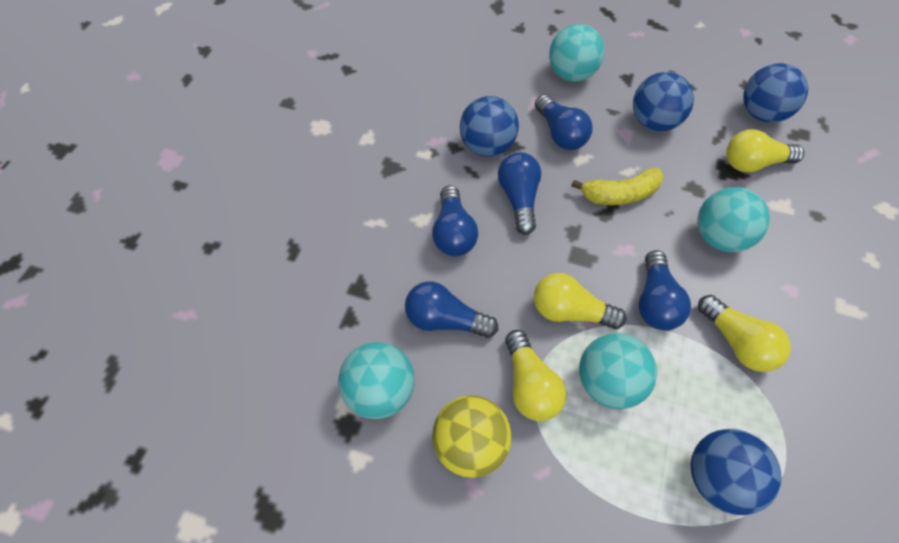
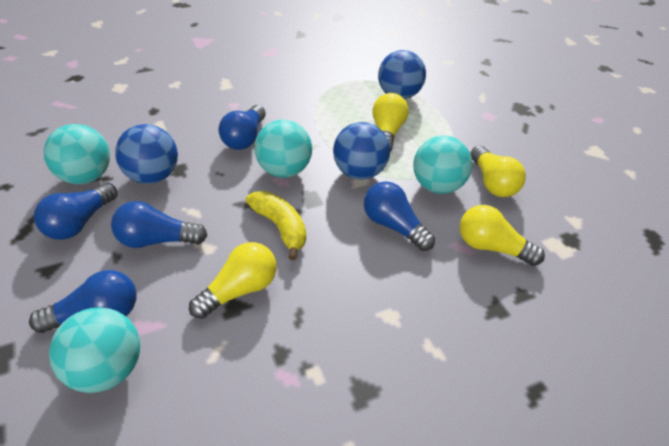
blue ball: 4 -> 3
yellow ball: 1 -> 0

